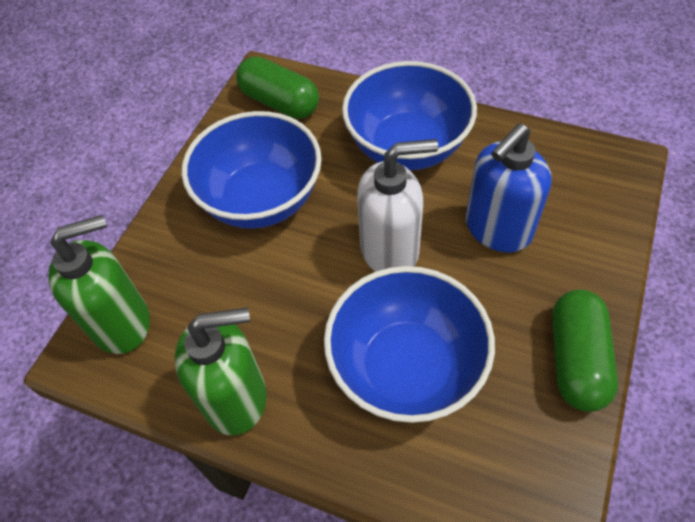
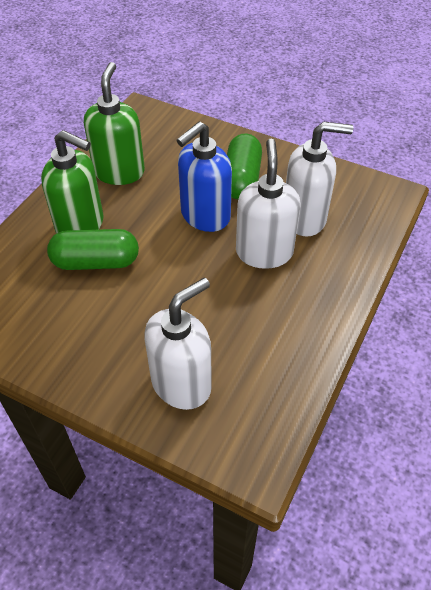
blue bowl: 3 -> 0
white soap dispenser: 1 -> 3

